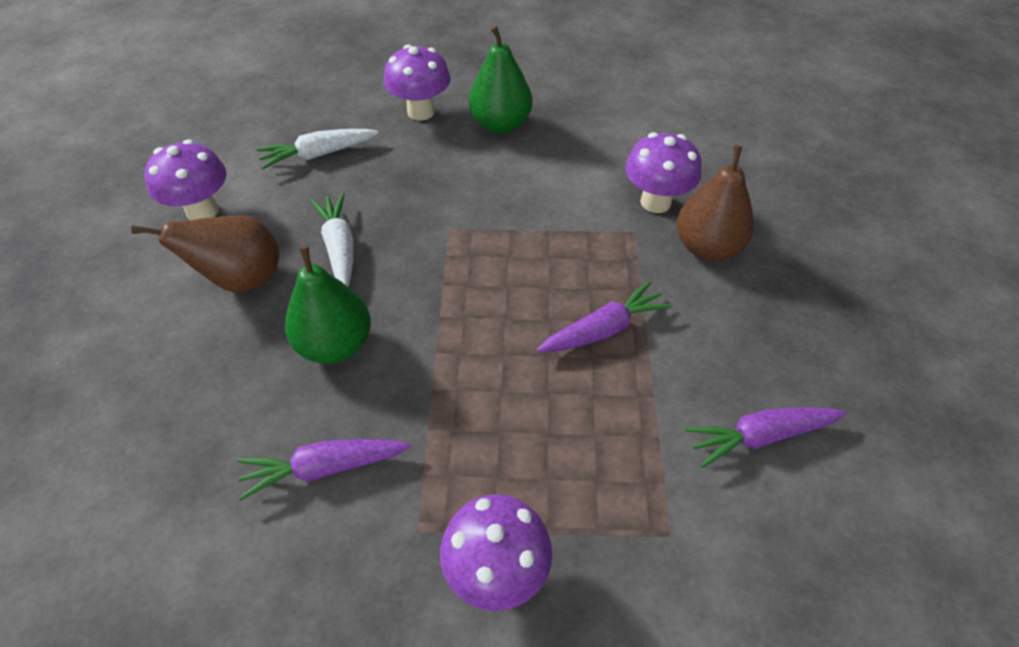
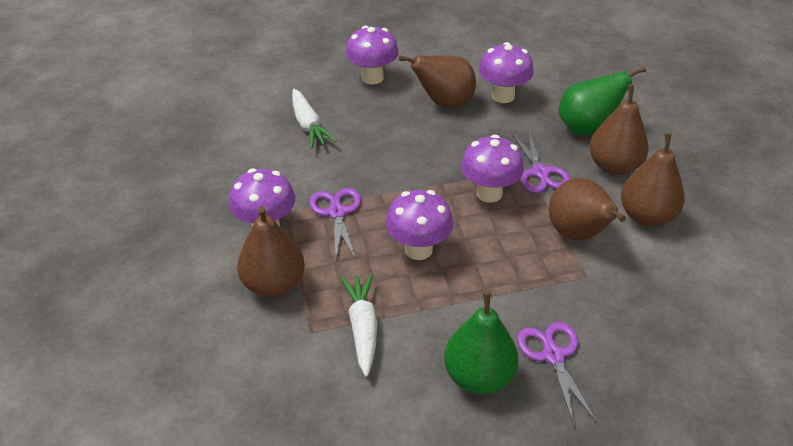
brown pear: 2 -> 5
purple carrot: 3 -> 0
purple mushroom: 4 -> 5
purple scissors: 0 -> 3

